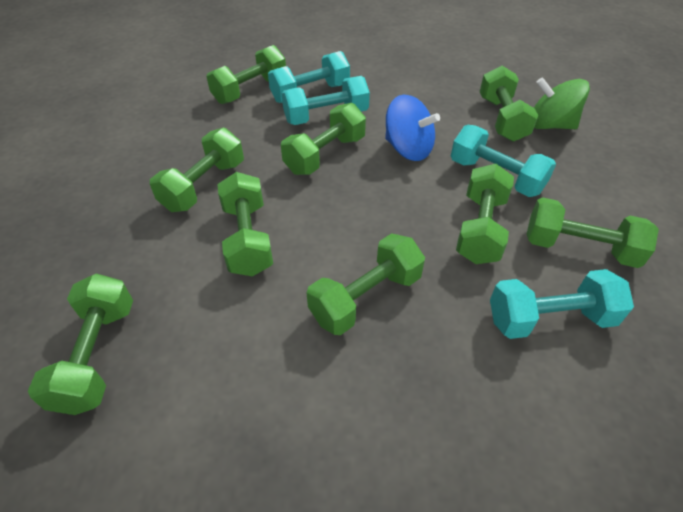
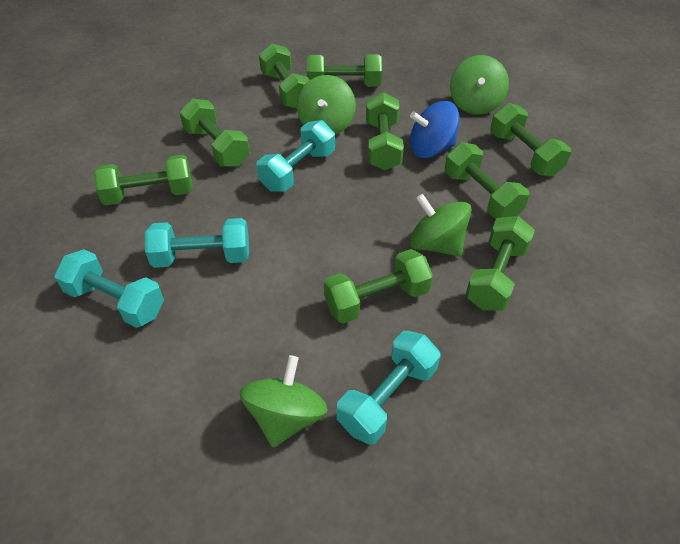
green spinning top: 1 -> 4

